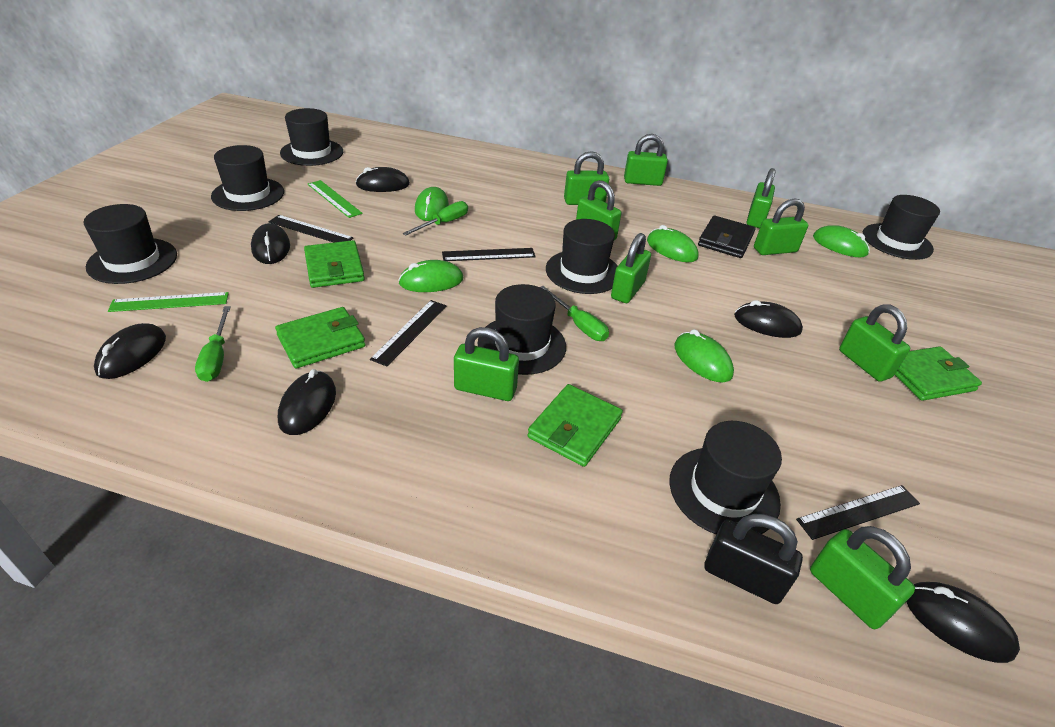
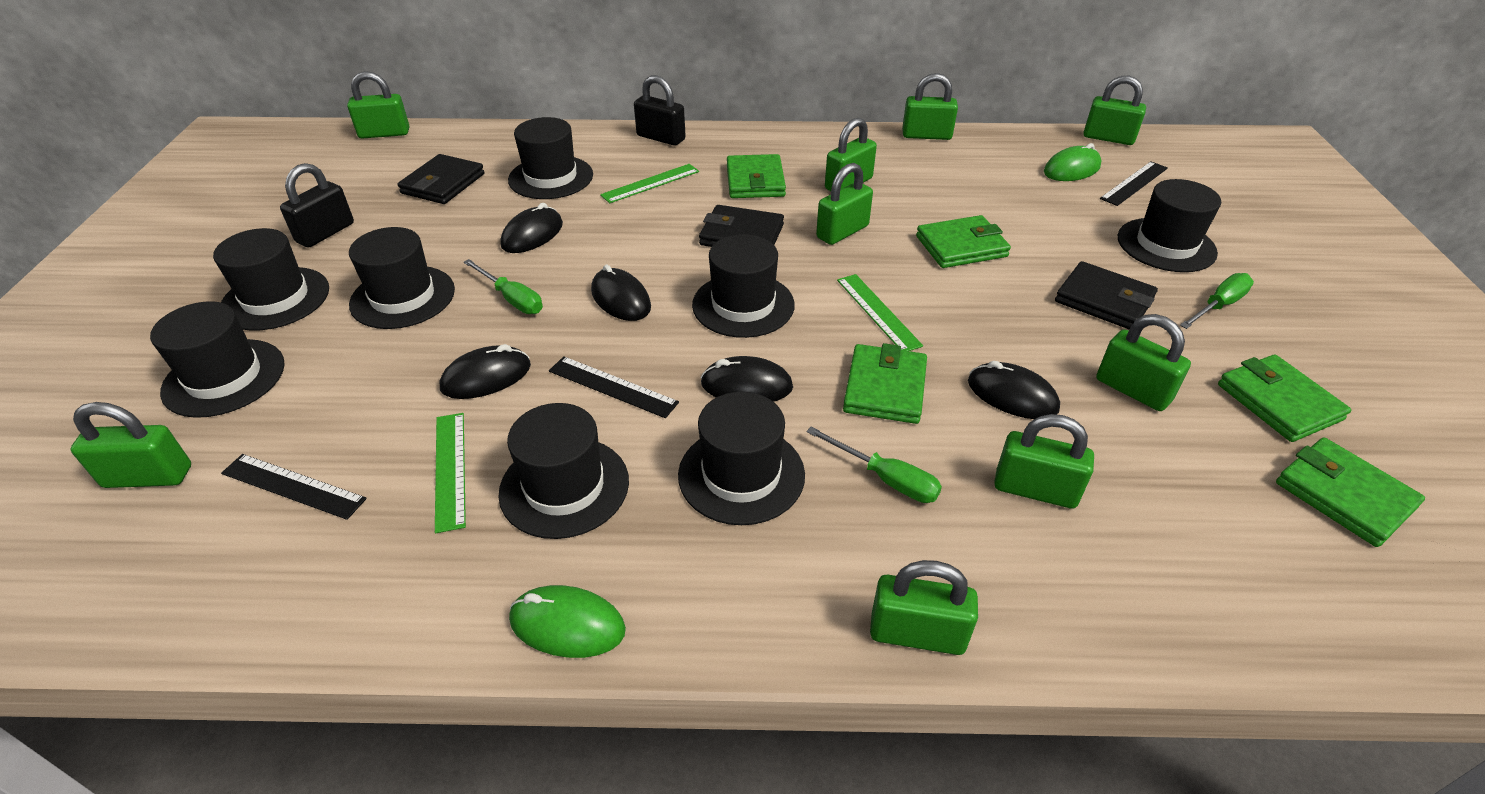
black hat: 7 -> 8
black mouse: 6 -> 5
black padlock: 1 -> 2
black ruler: 4 -> 3
black wallet: 1 -> 3
green mouse: 5 -> 2
green ruler: 2 -> 3
green wallet: 4 -> 5

